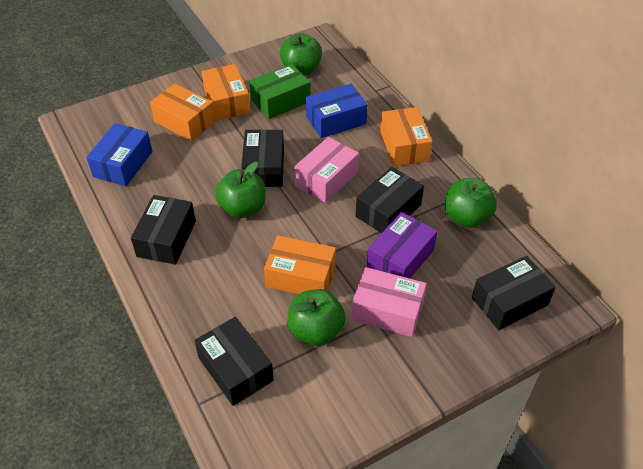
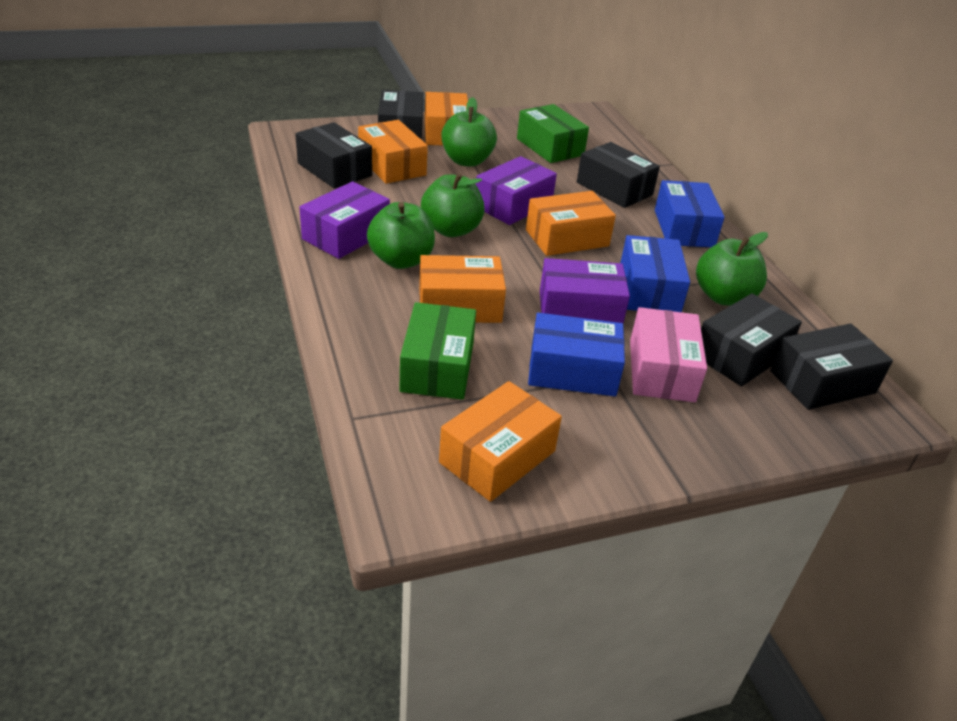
blue box: 2 -> 3
green box: 1 -> 2
orange box: 4 -> 5
pink box: 2 -> 1
purple box: 1 -> 3

